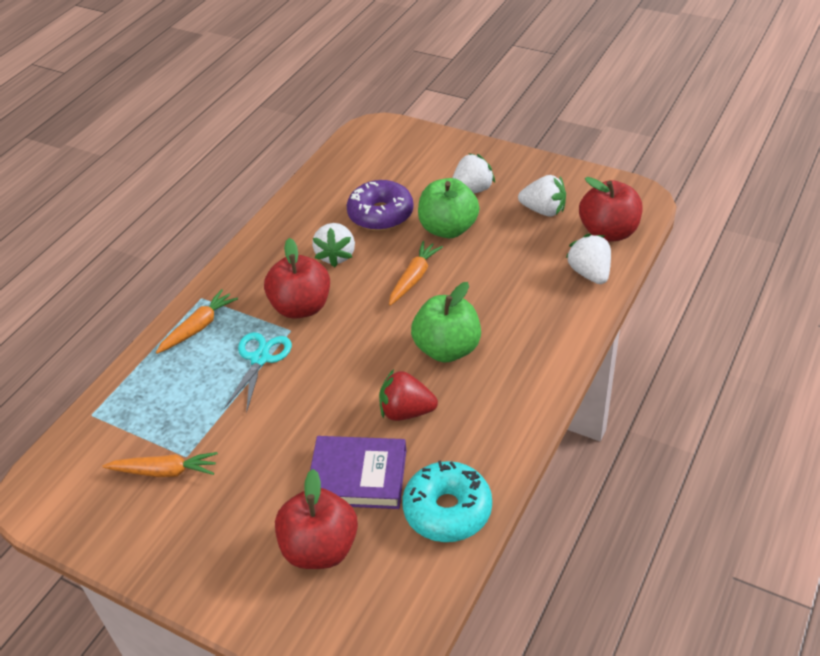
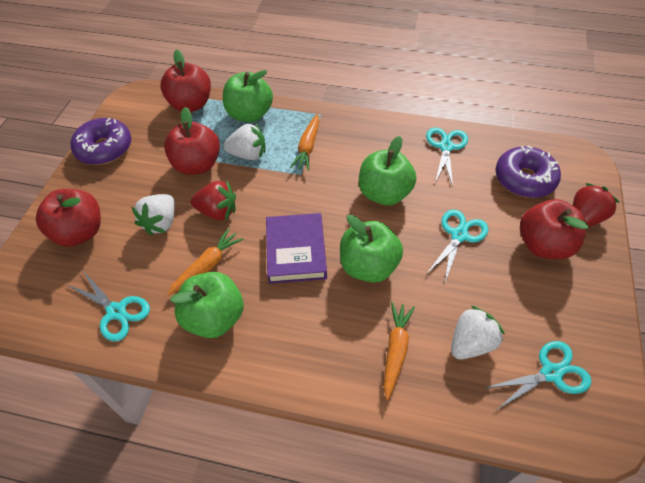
green apple: 2 -> 4
purple donut: 1 -> 2
red apple: 3 -> 4
red strawberry: 1 -> 2
turquoise donut: 1 -> 0
turquoise scissors: 1 -> 4
white strawberry: 4 -> 3

